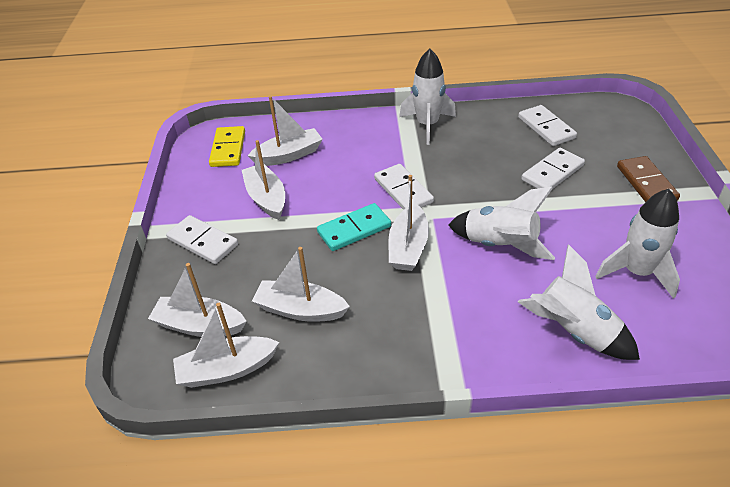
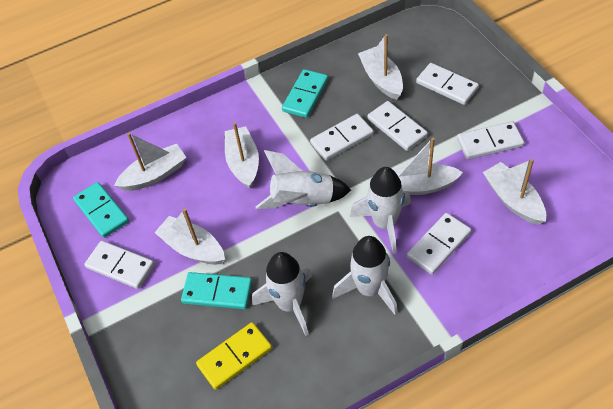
brown domino: 1 -> 0
turquoise domino: 1 -> 3
white domino: 4 -> 6

